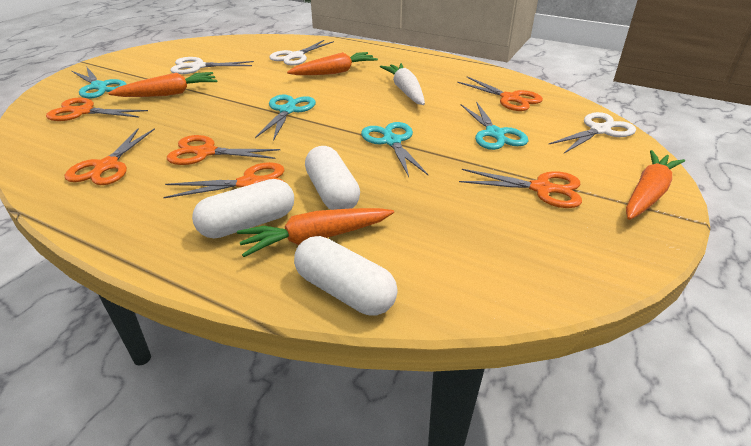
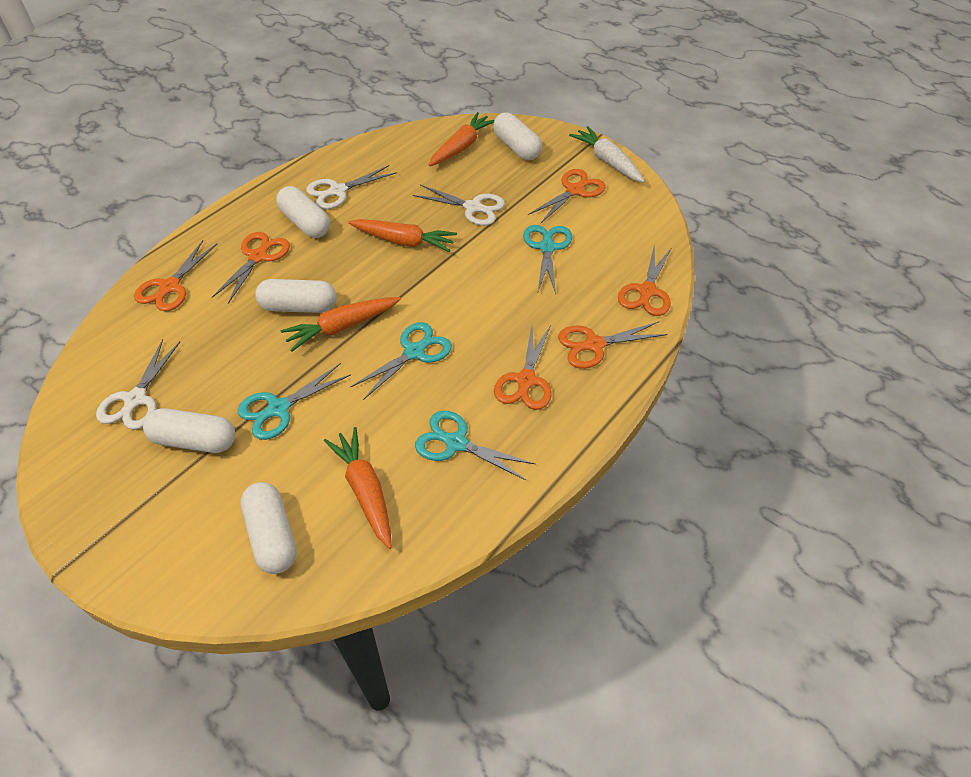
white capsule: 3 -> 5

